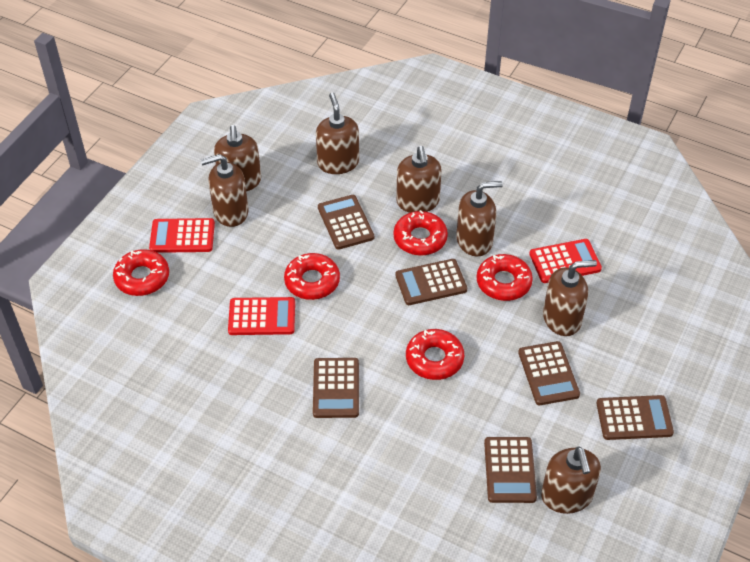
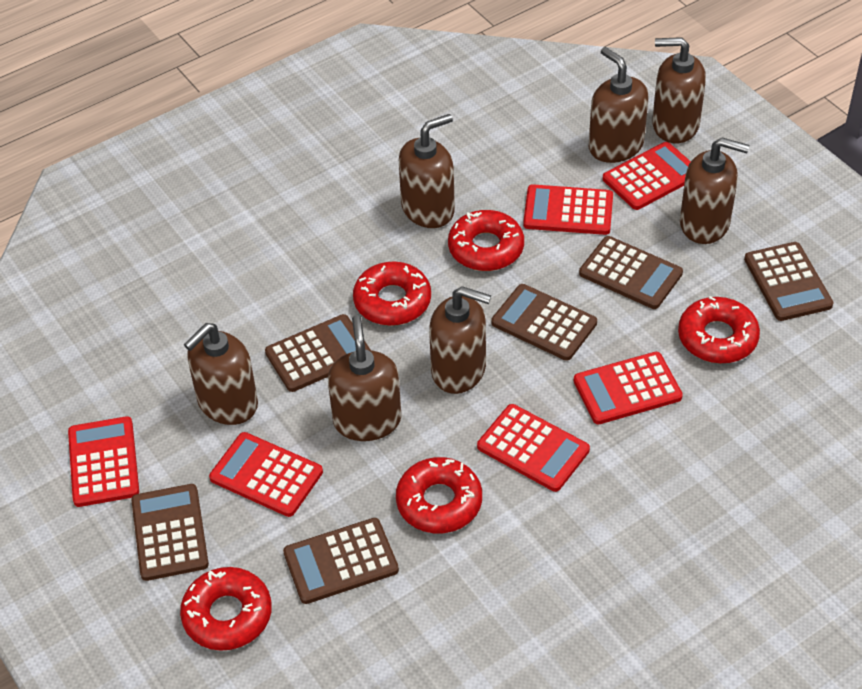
red calculator: 3 -> 6

